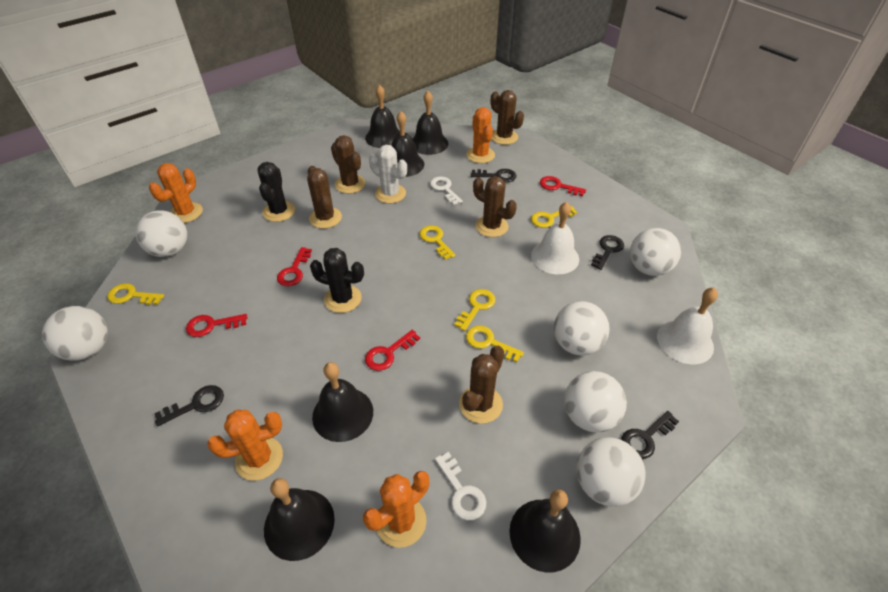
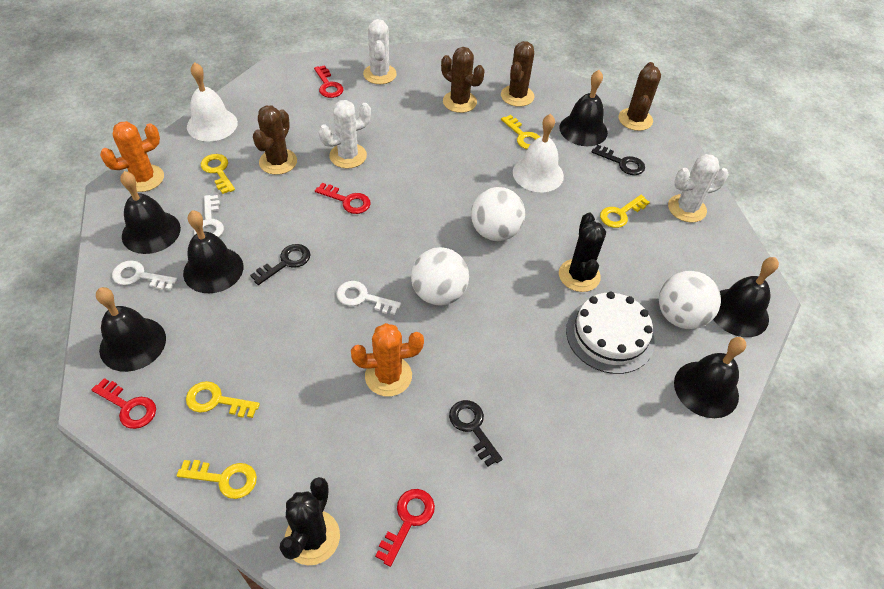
black key: 4 -> 3
brown cactus: 5 -> 4
orange cactus: 4 -> 2
white ball: 6 -> 3
white cactus: 1 -> 3
white cake: 0 -> 1
white key: 2 -> 3

